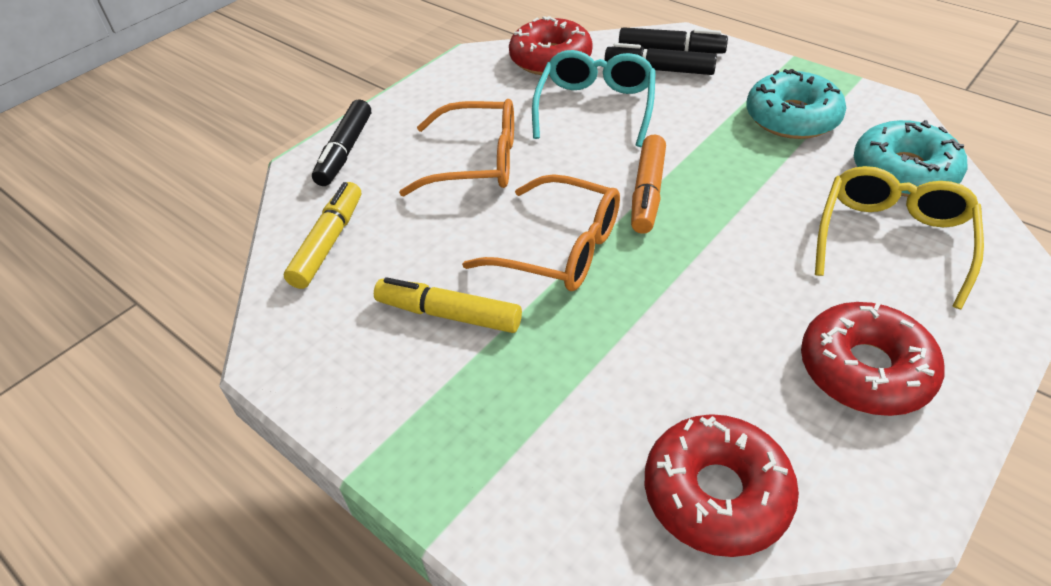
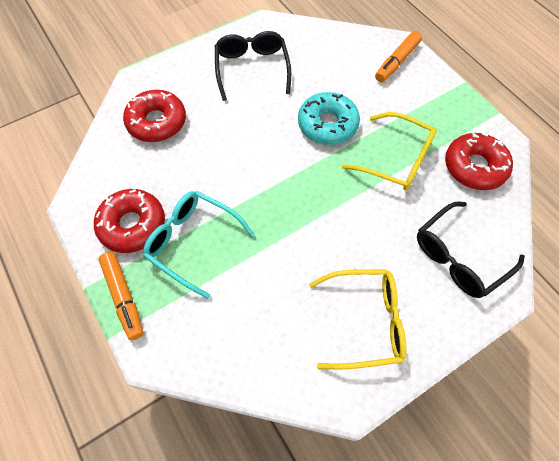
black glasses: 0 -> 2
black marker: 3 -> 0
orange glasses: 2 -> 0
orange marker: 1 -> 2
turquoise donut: 2 -> 1
yellow glasses: 1 -> 2
yellow marker: 2 -> 0

